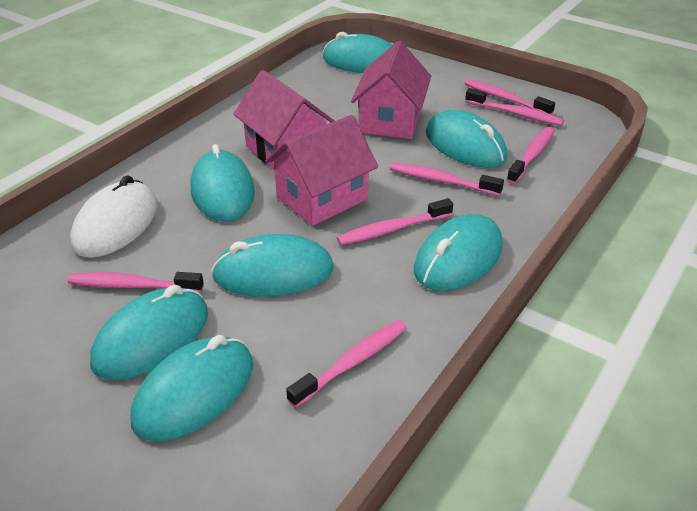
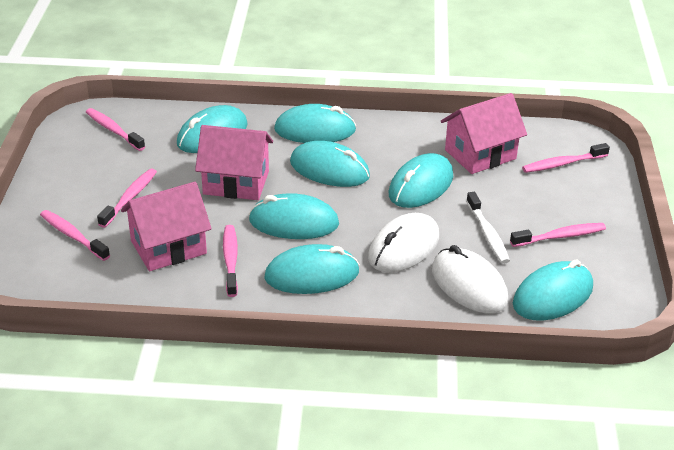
pink toothbrush: 7 -> 6
white mouse: 1 -> 2
white toothbrush: 0 -> 1

